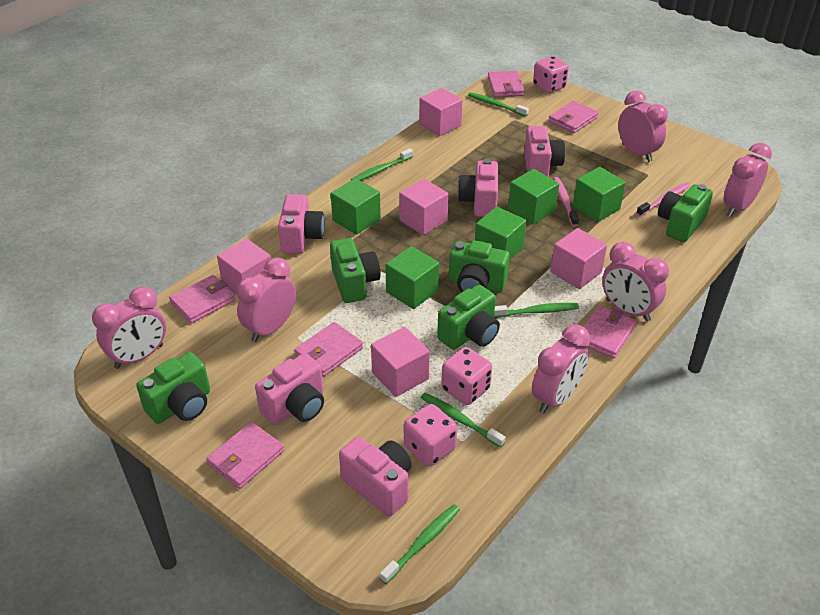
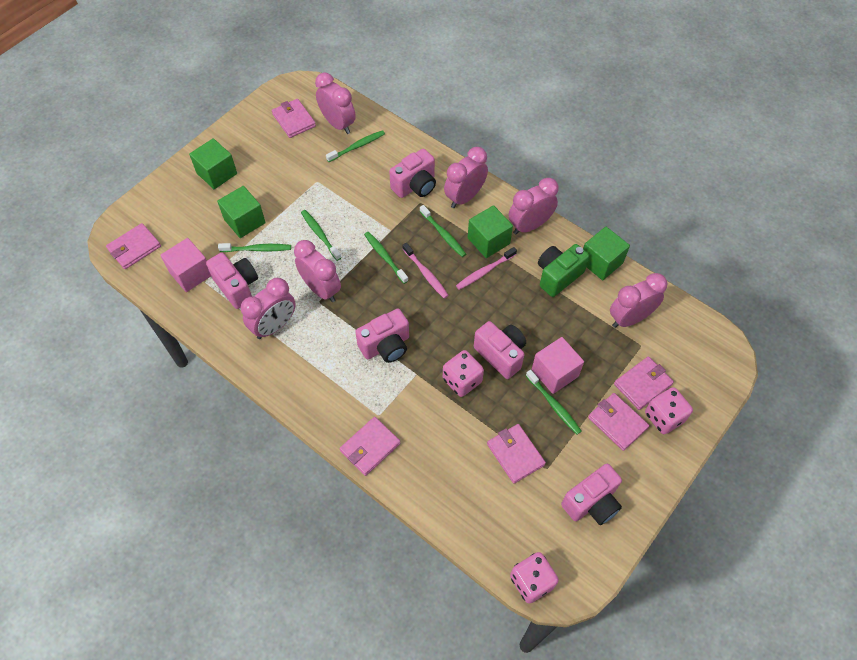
green camera: 5 -> 1
green cube: 5 -> 4
green toothbrush: 5 -> 6
pink cube: 5 -> 2

